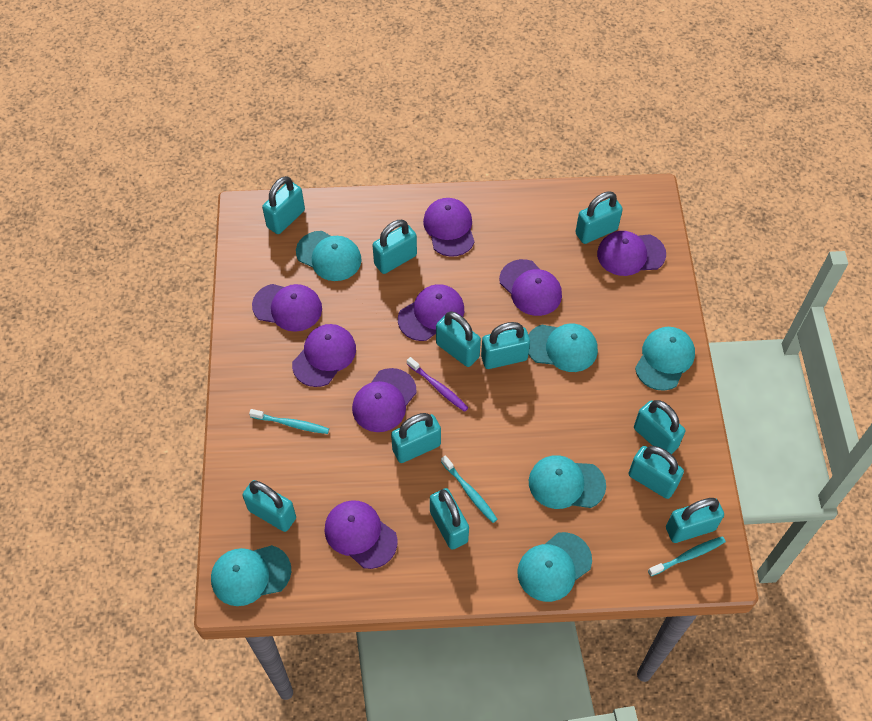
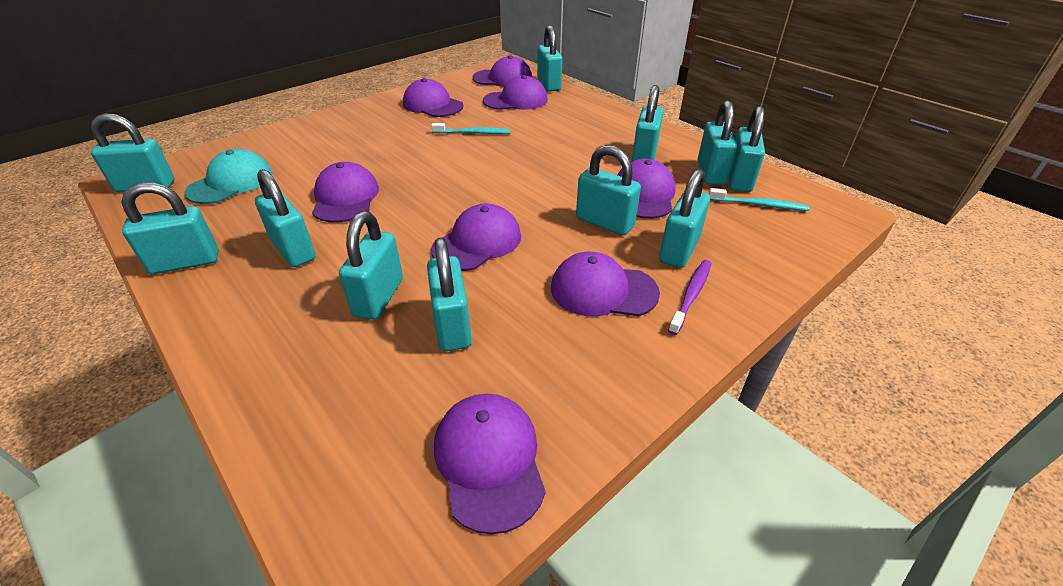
turquoise cap: 6 -> 1
turquoise toothbrush: 3 -> 2

